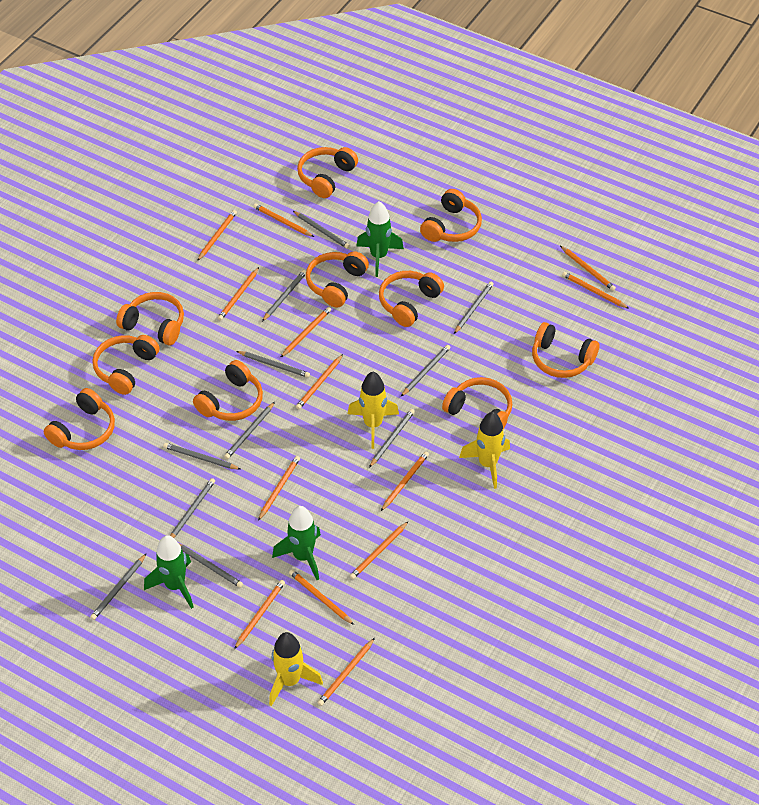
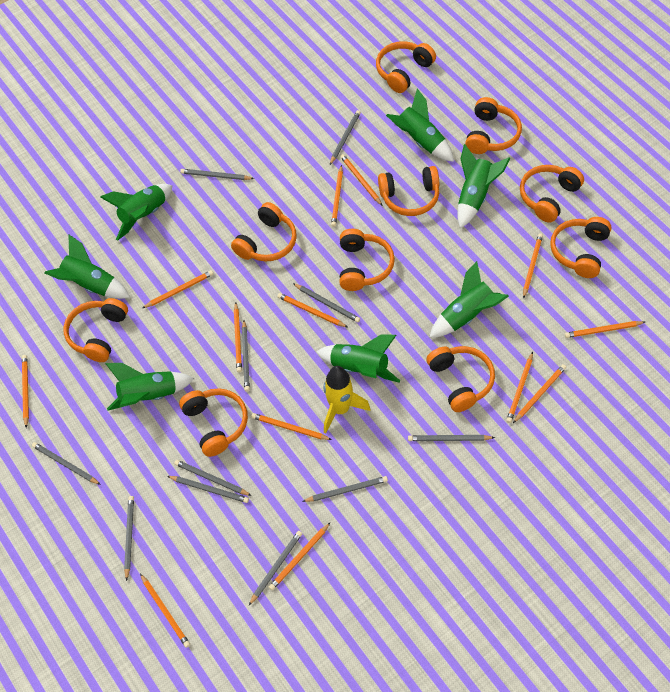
green rocket: 3 -> 7
yellow rocket: 3 -> 1

